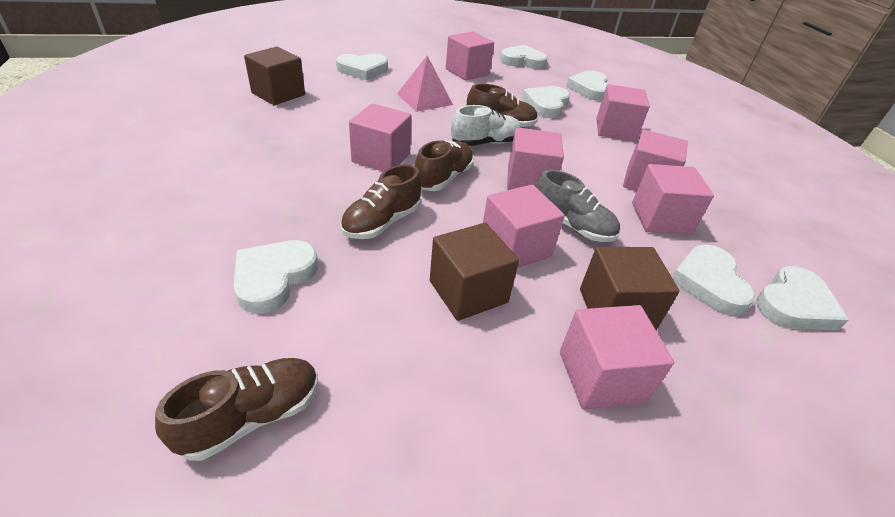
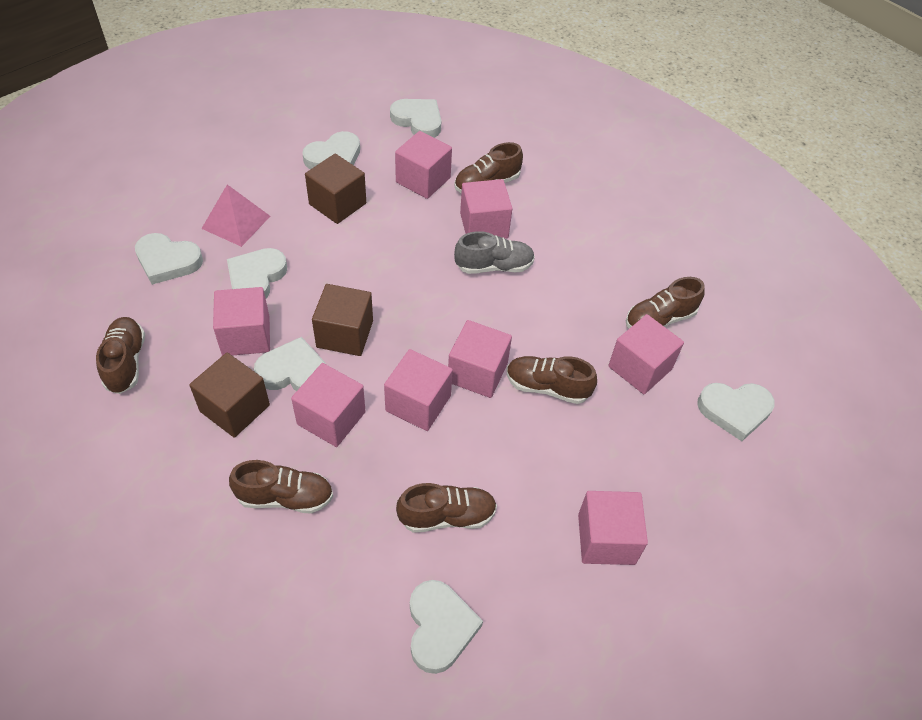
brown shoe: 4 -> 6
white shoe: 1 -> 0

